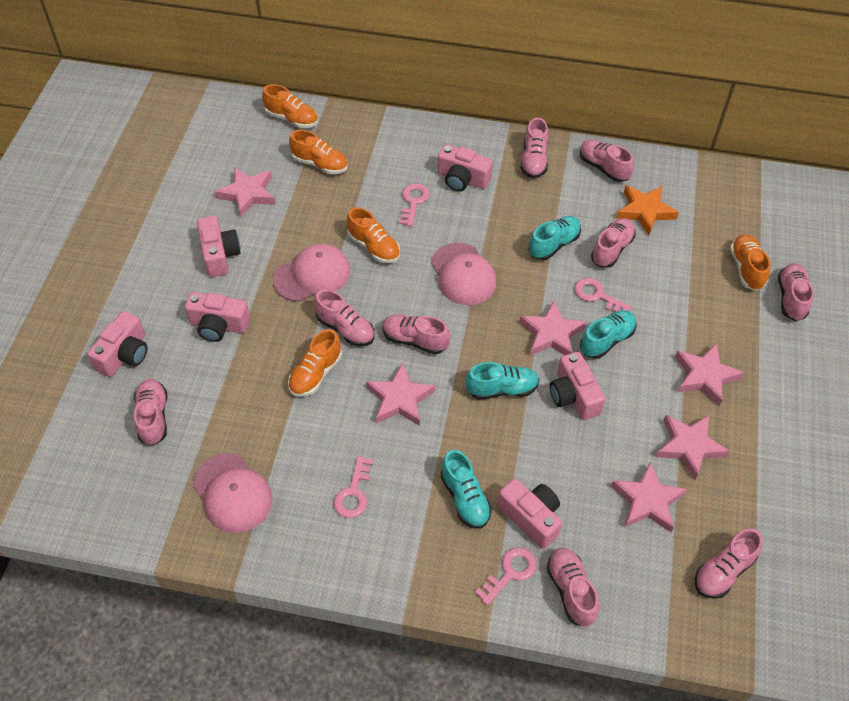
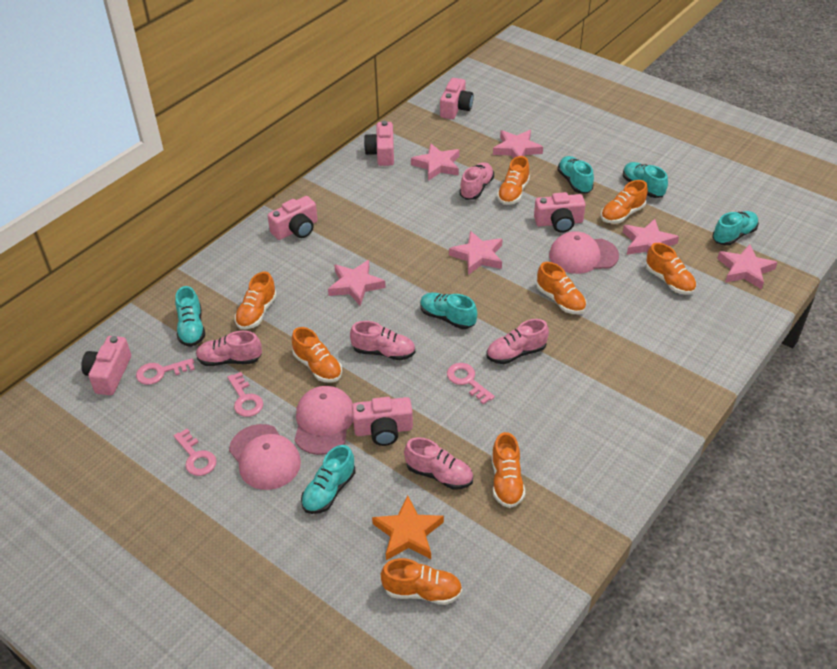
orange shoe: 5 -> 8
pink shoe: 9 -> 5
turquoise shoe: 4 -> 6

